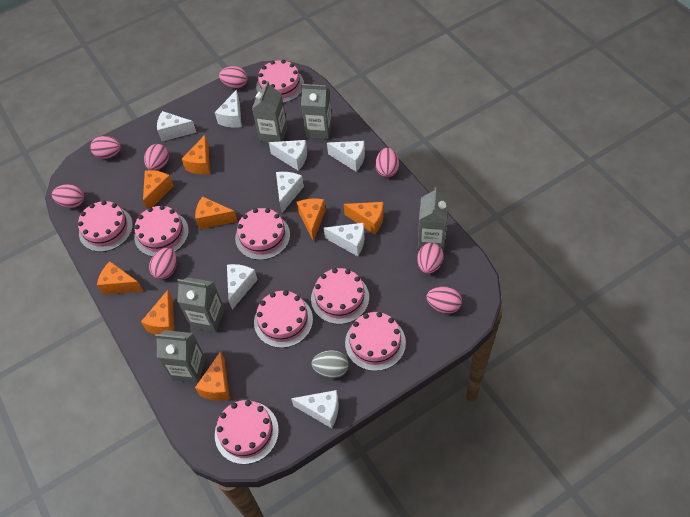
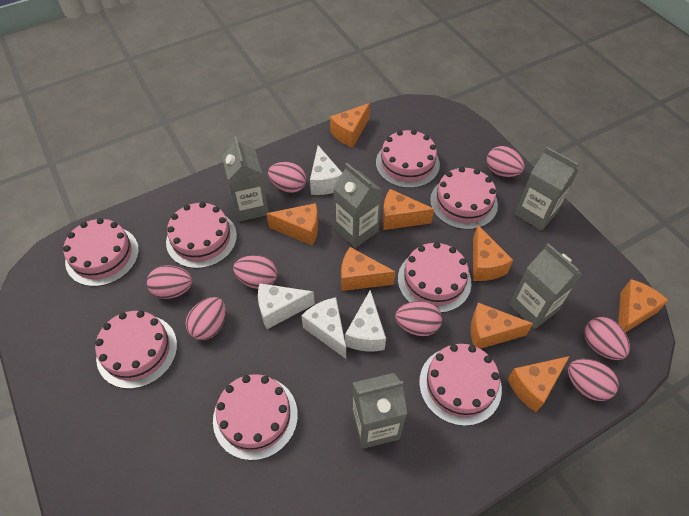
grey egg: 1 -> 0
white cheese: 8 -> 4

